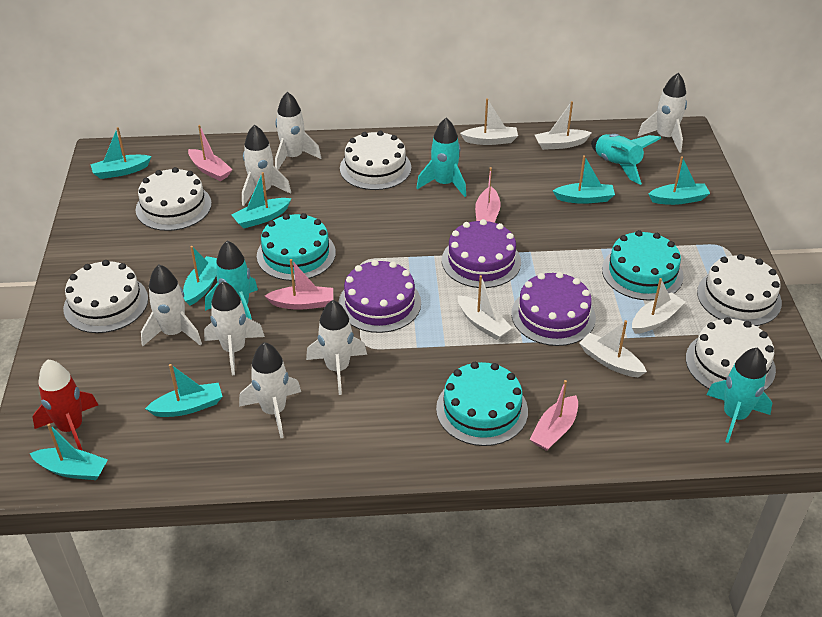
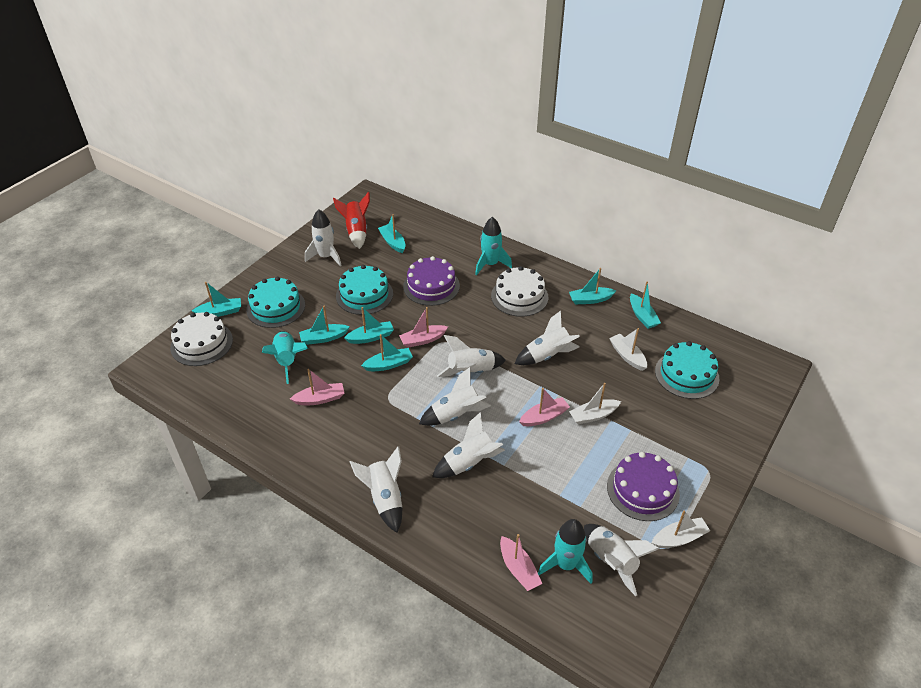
purple cake: 3 -> 2
turquoise rocket: 4 -> 3
white boat: 5 -> 3
white cake: 5 -> 2

